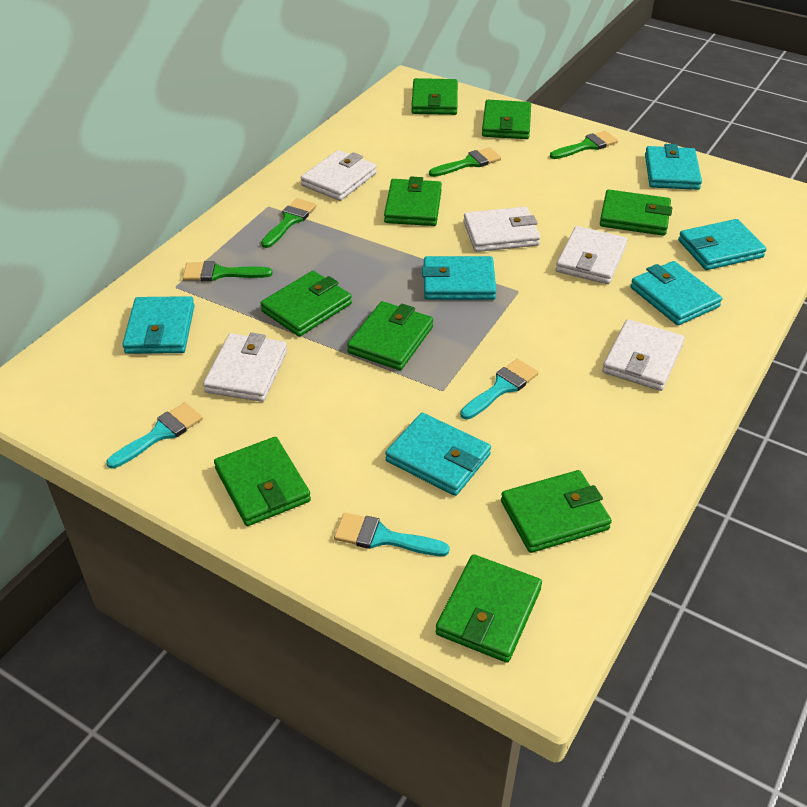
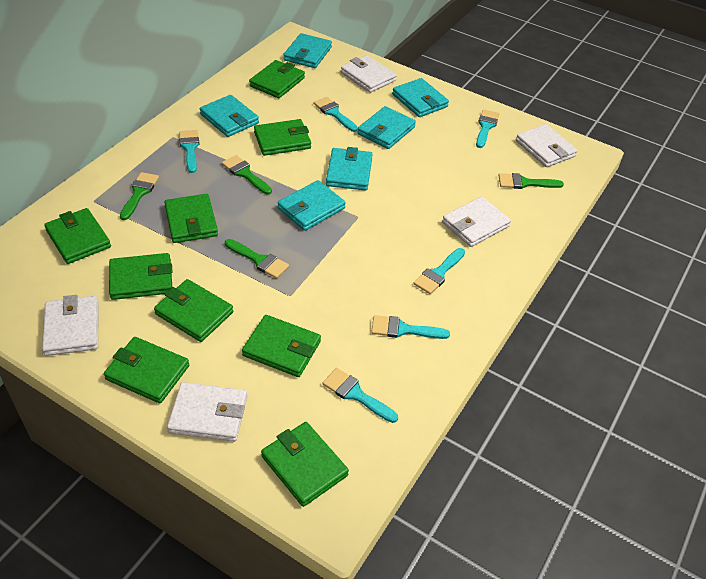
turquoise brush: 3 -> 6

